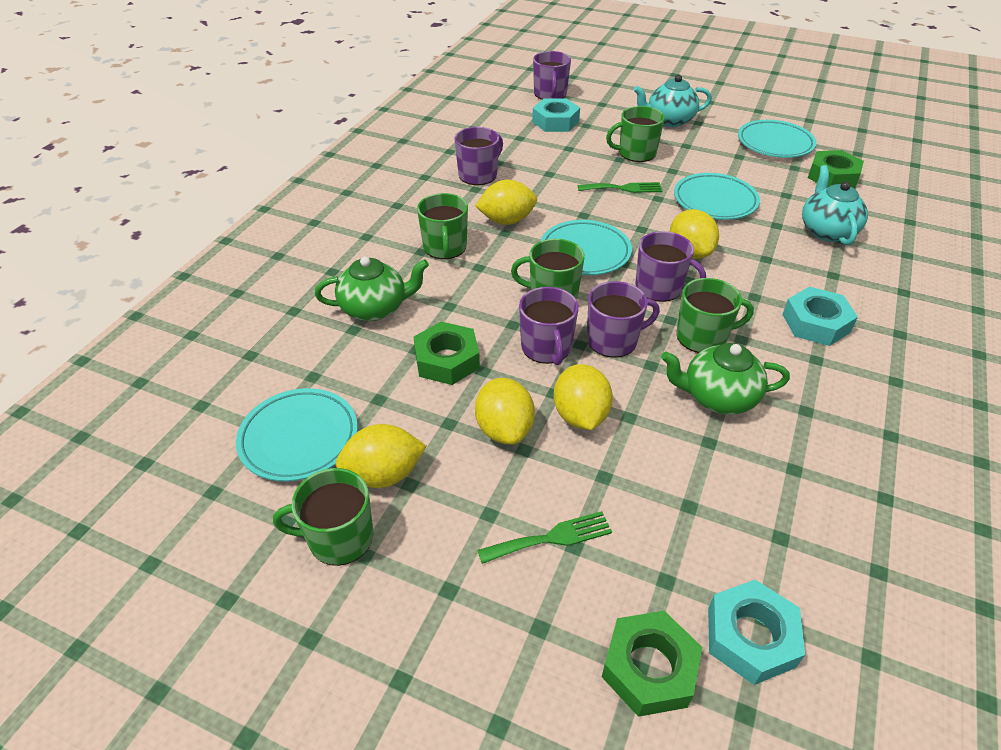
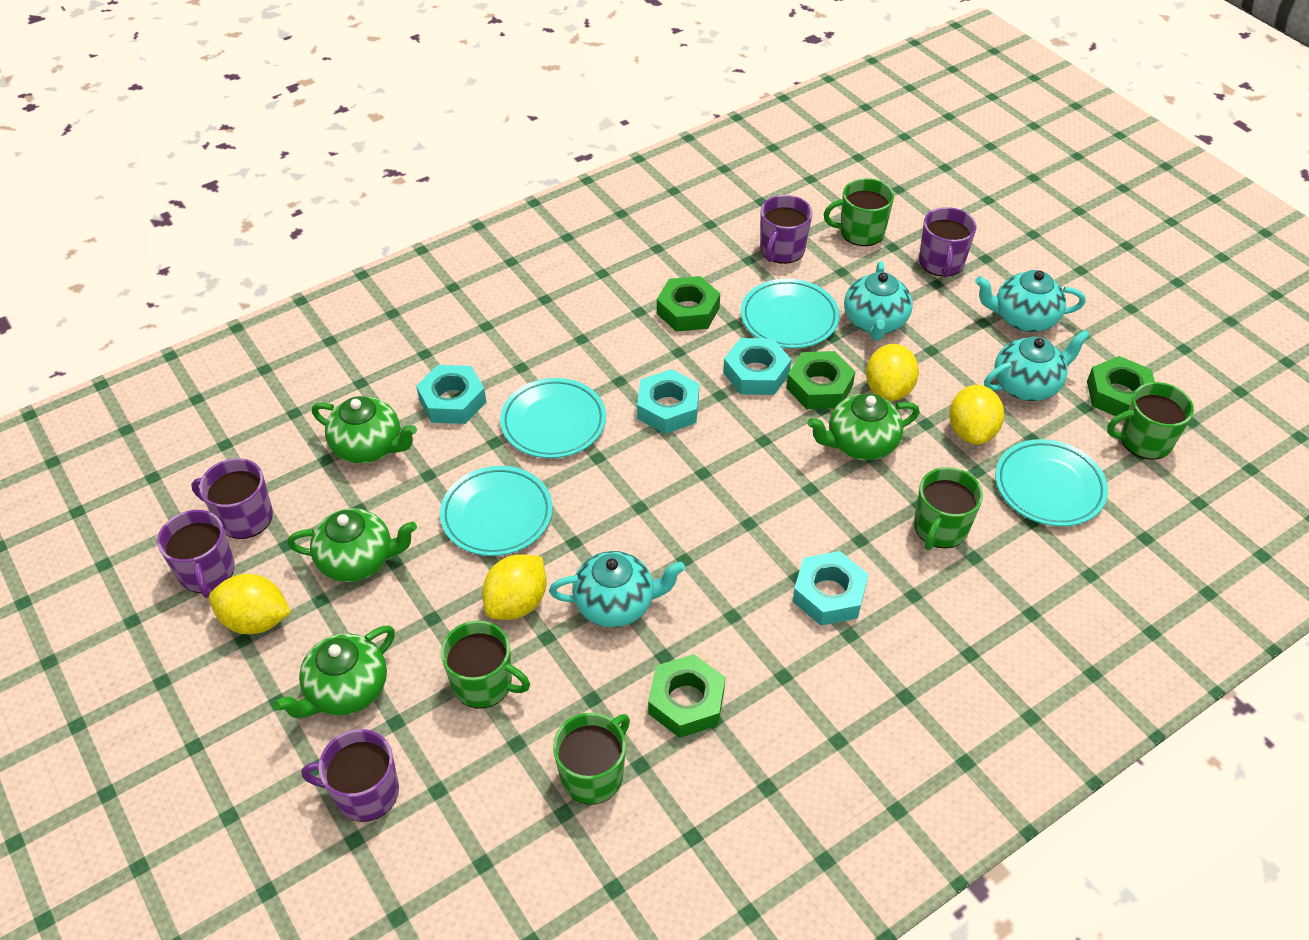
green fork: 2 -> 0
green nut: 3 -> 4
green teapot: 2 -> 4
turquoise nut: 3 -> 4
turquoise teapot: 2 -> 4
yellow lemon: 5 -> 4

